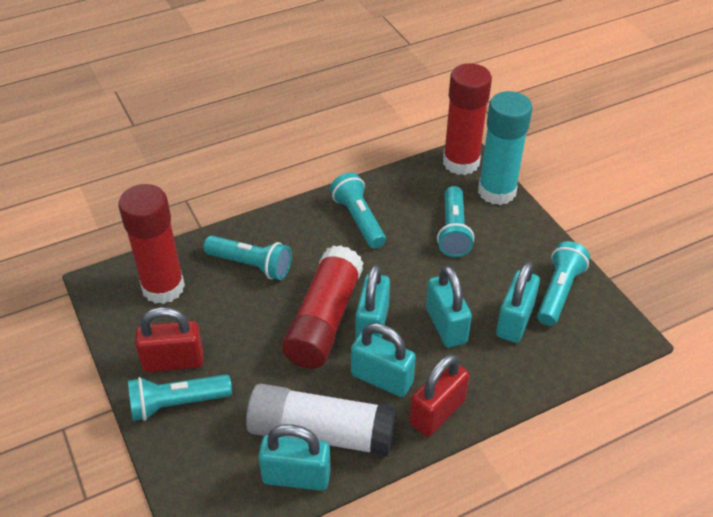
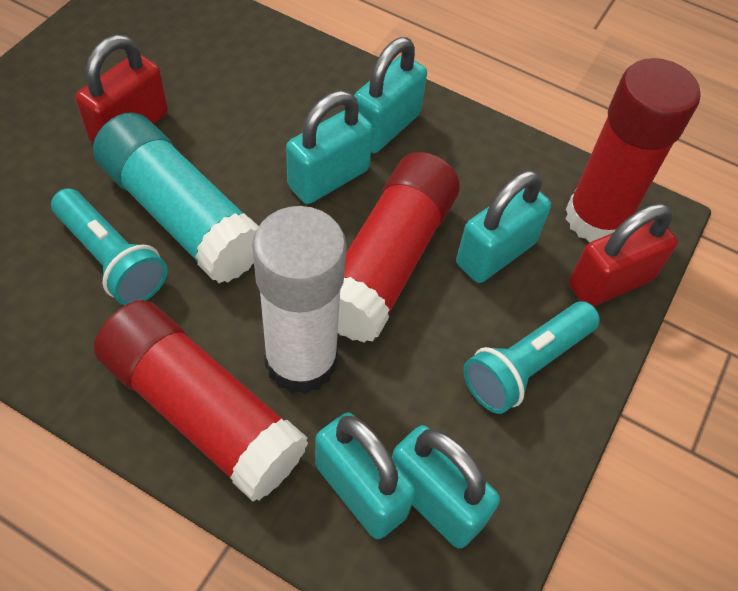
turquoise flashlight: 5 -> 2

